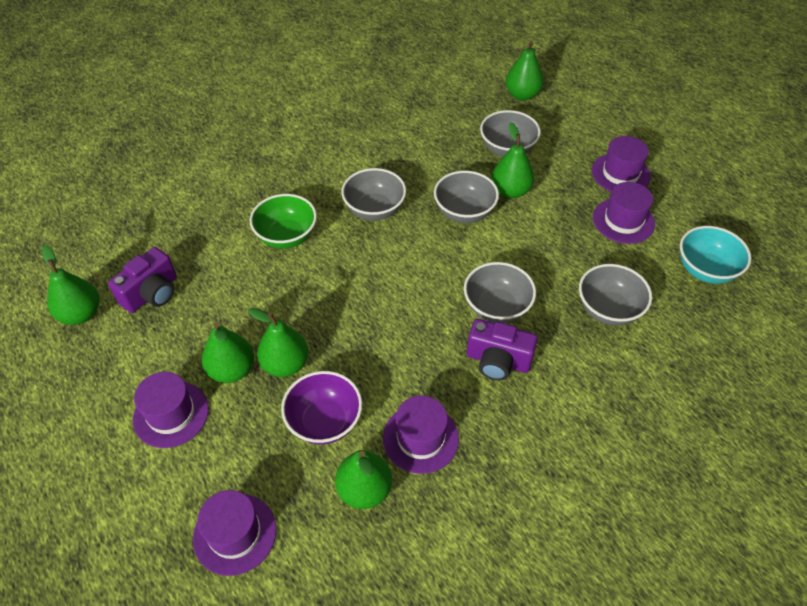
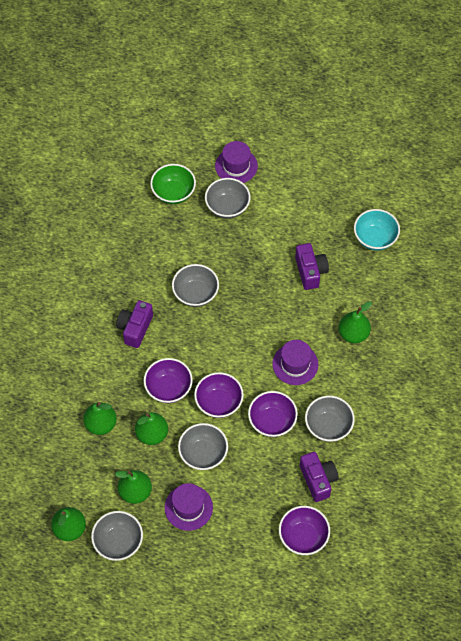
green pear: 6 -> 5
purple bowl: 1 -> 4
purple camera: 2 -> 3
purple hat: 5 -> 3

